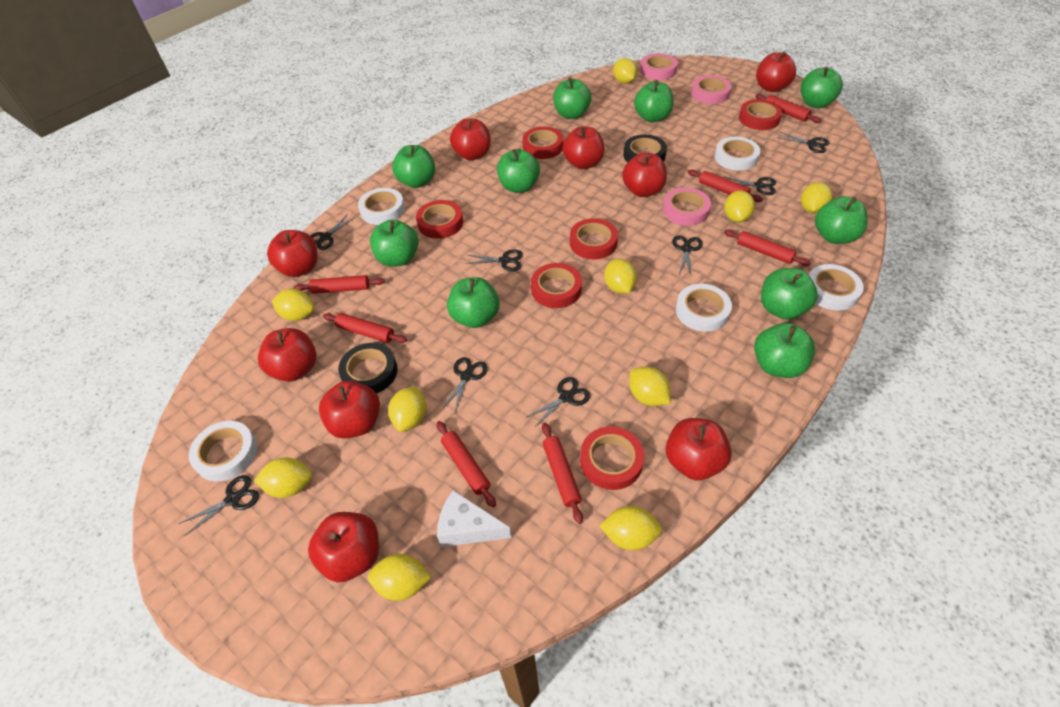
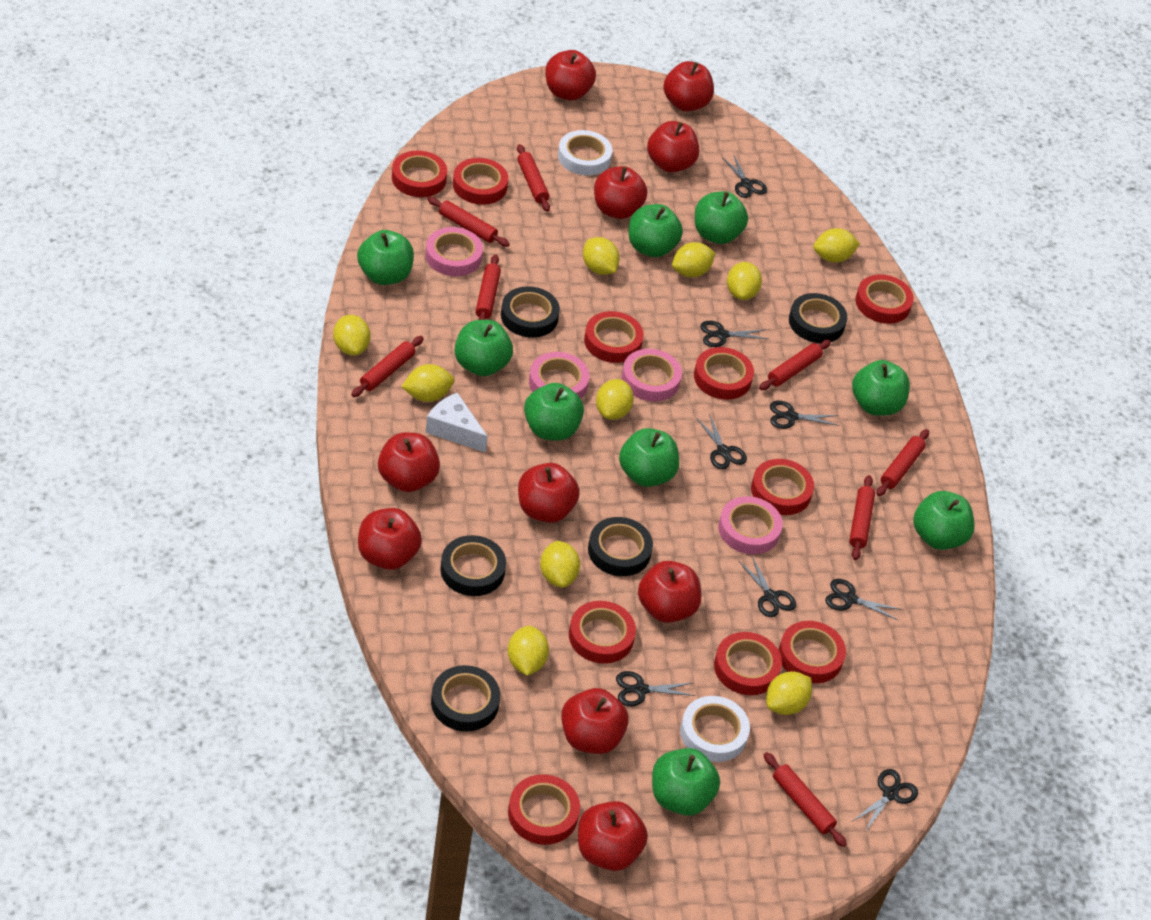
black tape: 2 -> 5
green apple: 10 -> 9
pink tape: 3 -> 4
red apple: 9 -> 10
red rolling pin: 7 -> 8
red tape: 6 -> 10
white tape: 5 -> 2

